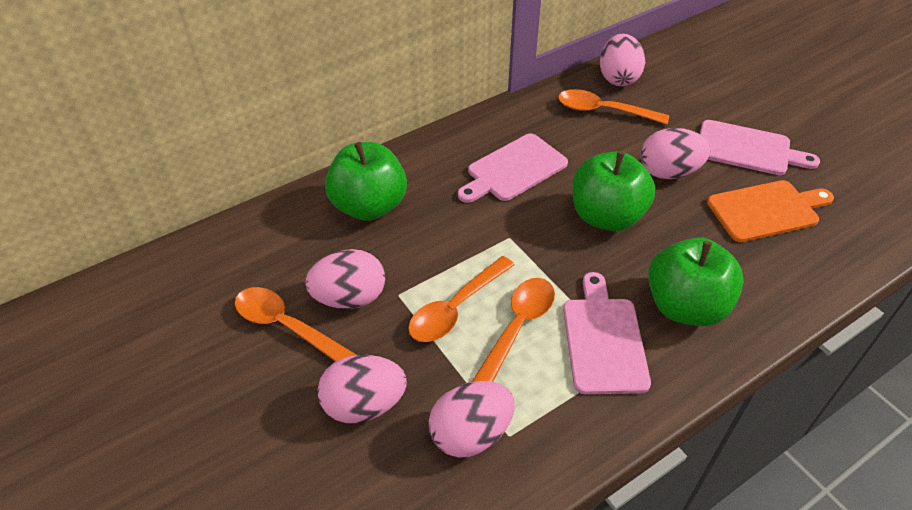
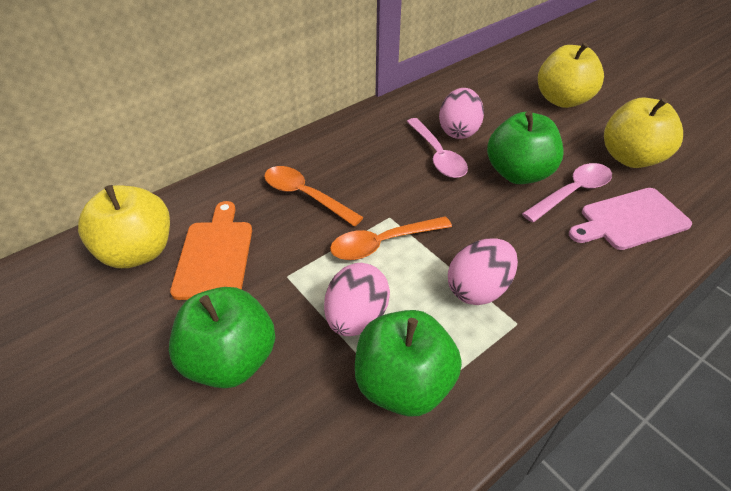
orange spoon: 4 -> 2
pink cutting board: 3 -> 1
pink egg: 5 -> 3
pink spoon: 0 -> 2
yellow apple: 0 -> 3

